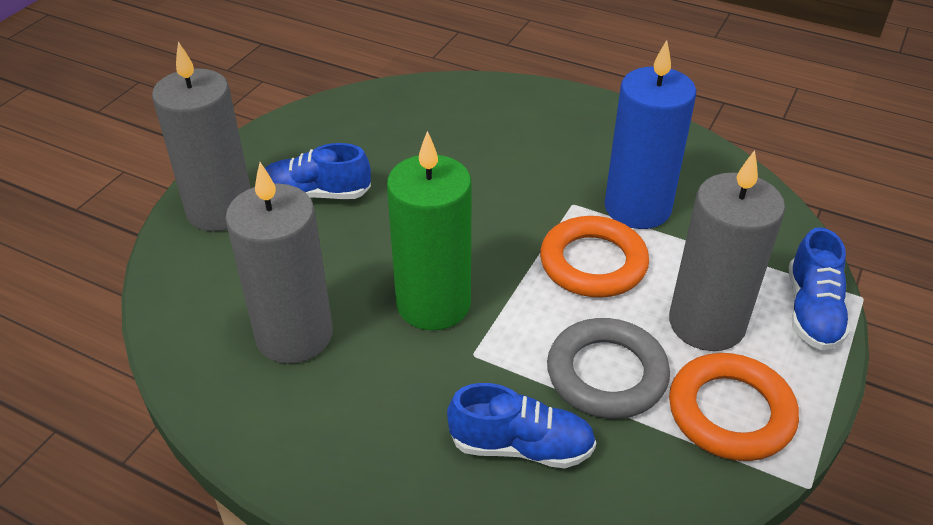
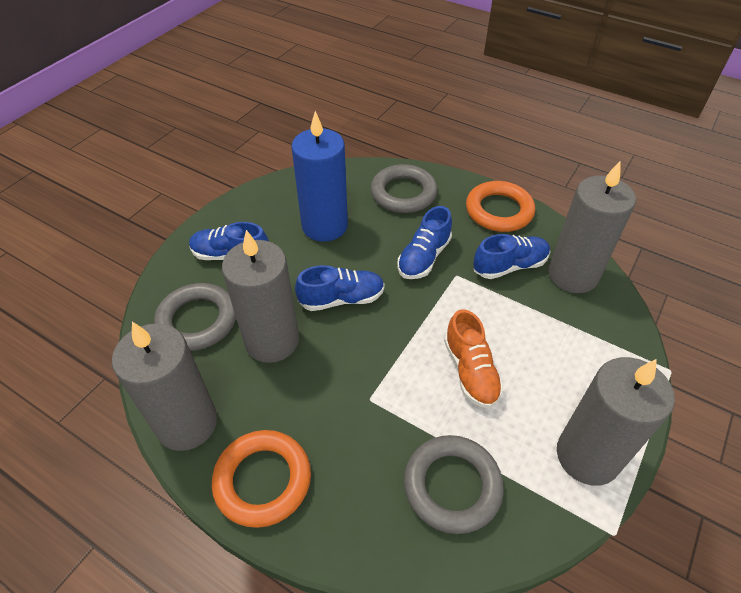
blue shoe: 3 -> 4
green candle: 1 -> 0
grey candle: 3 -> 4
grey ring: 1 -> 3
orange shoe: 0 -> 1

